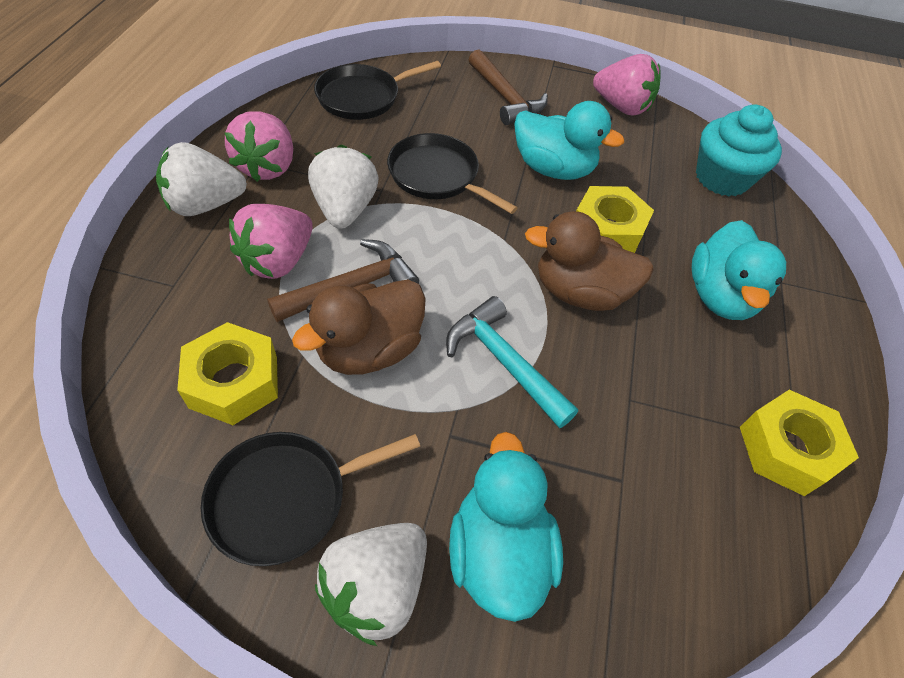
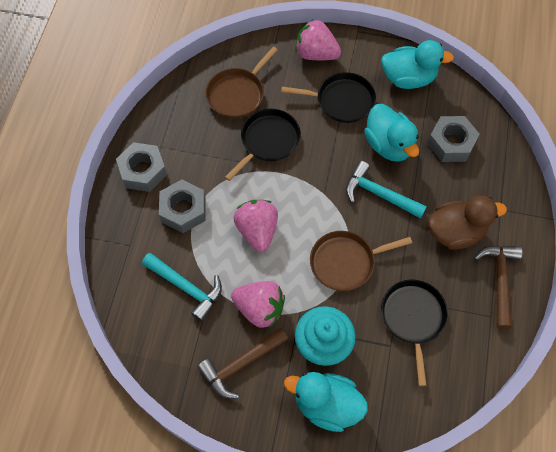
brown duck: 2 -> 1
brown pan: 0 -> 2
grey nut: 0 -> 3
turquoise hammer: 1 -> 2
white strawberry: 3 -> 0
yellow nut: 3 -> 0

